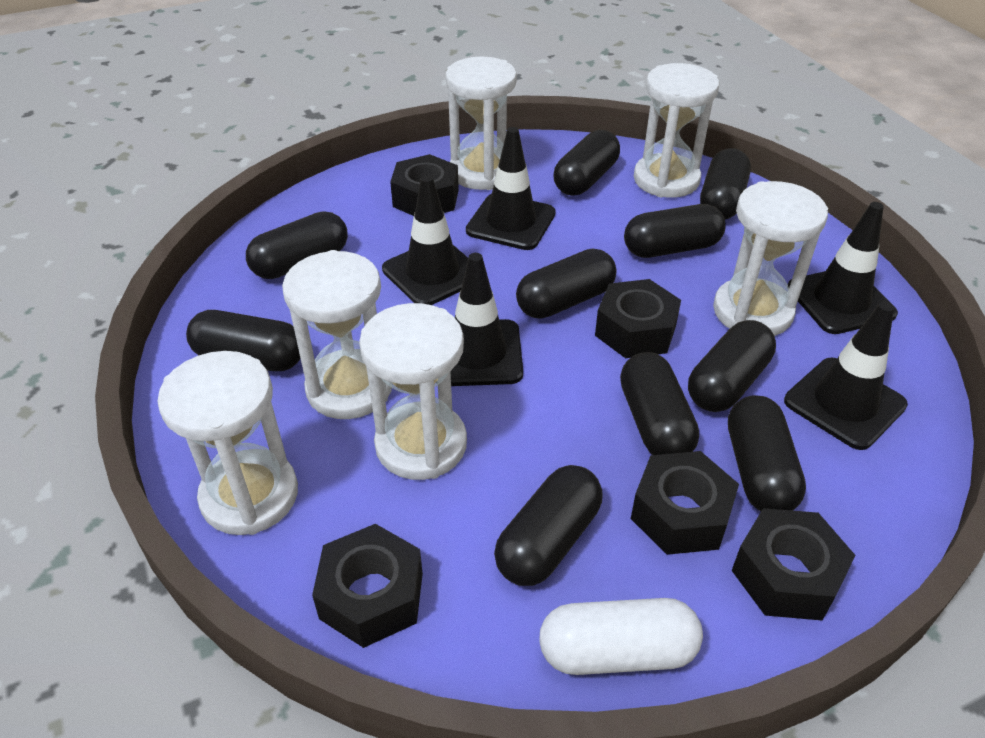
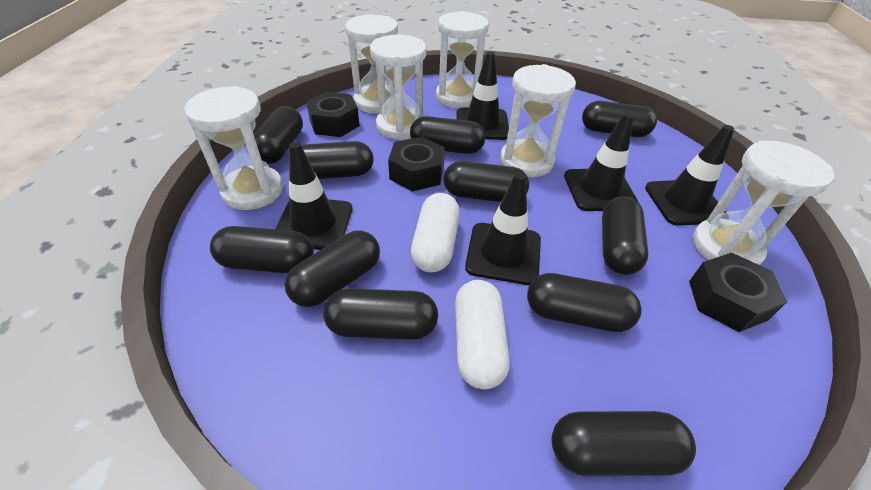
black capsule: 10 -> 11
black nut: 5 -> 3
white capsule: 1 -> 2

